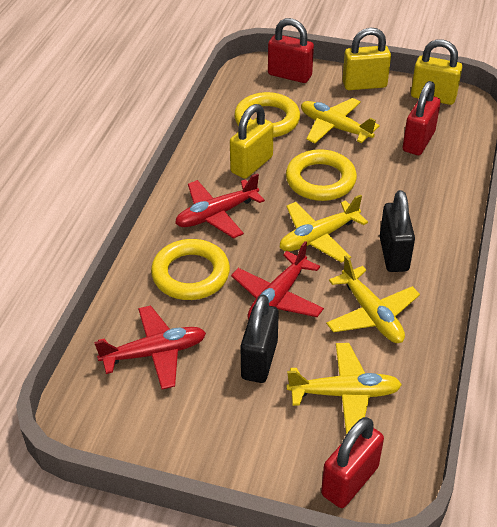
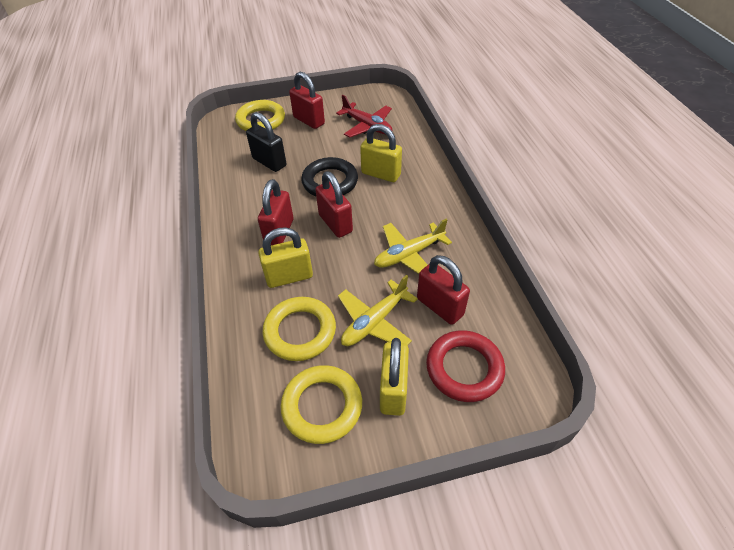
black padlock: 2 -> 1
black ring: 0 -> 1
red padlock: 3 -> 4
red plane: 3 -> 1
red ring: 0 -> 1
yellow plane: 4 -> 2

